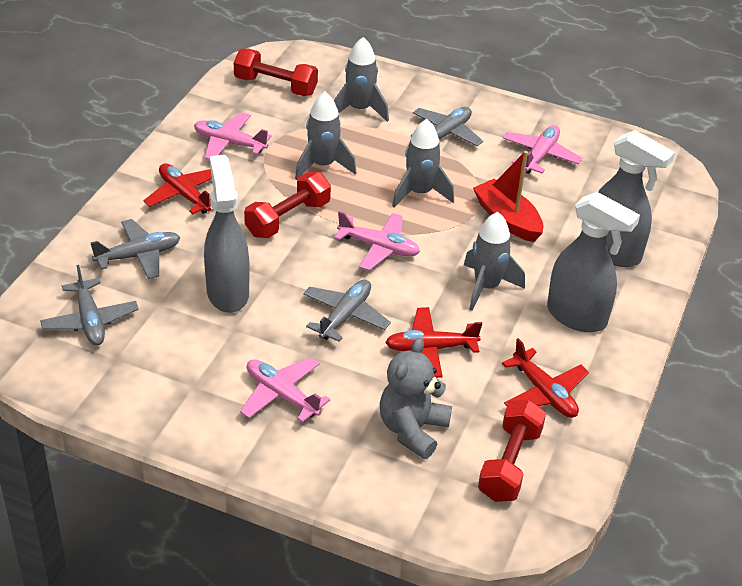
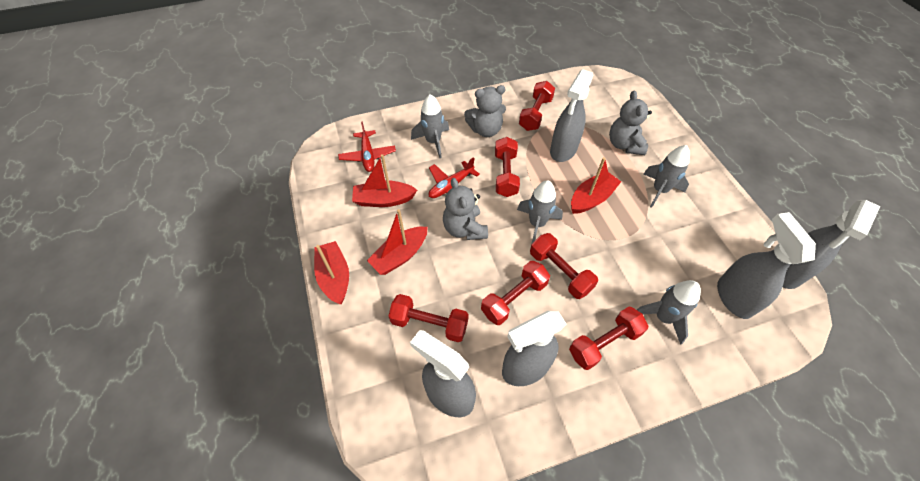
grey plane: 4 -> 0
grey spray bottle: 3 -> 5
grey teddy bear: 1 -> 3
pink plane: 4 -> 0
red boat: 1 -> 4
red dumbbell: 3 -> 6
red plane: 3 -> 2

